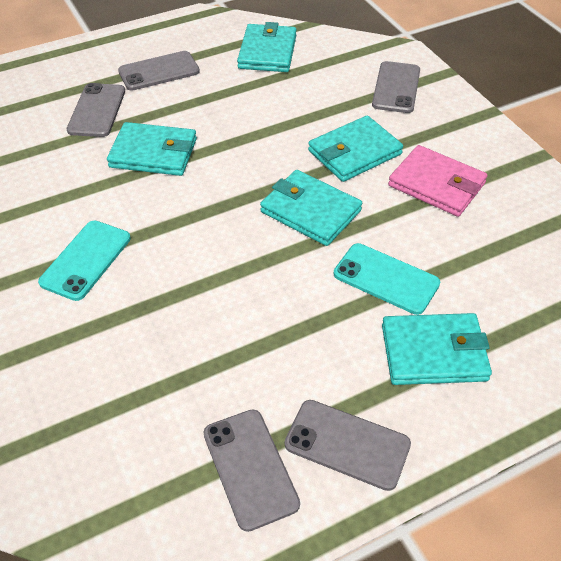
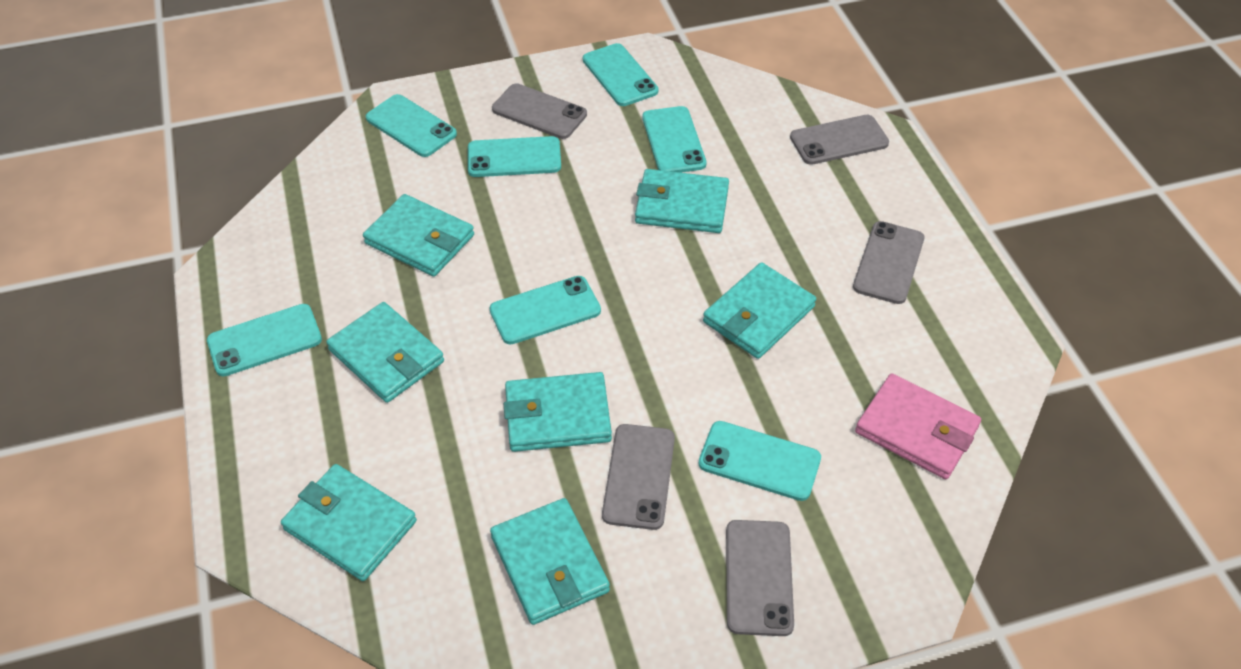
turquoise phone: 2 -> 7
turquoise wallet: 5 -> 7

